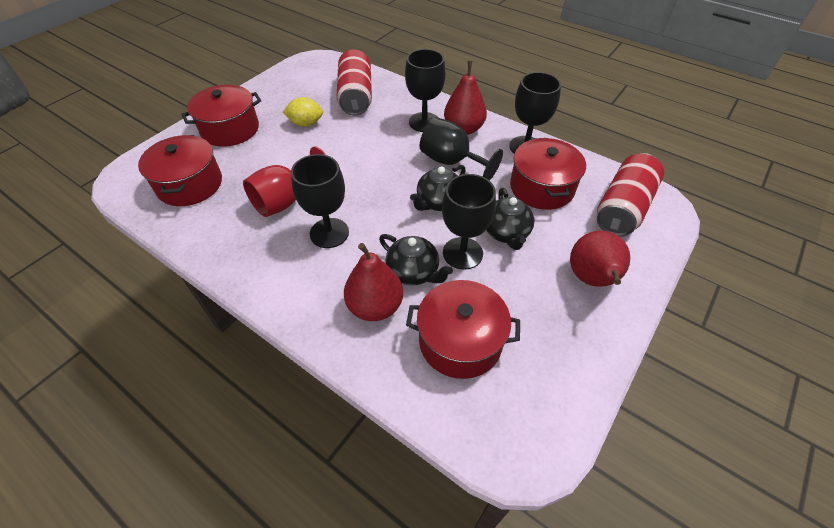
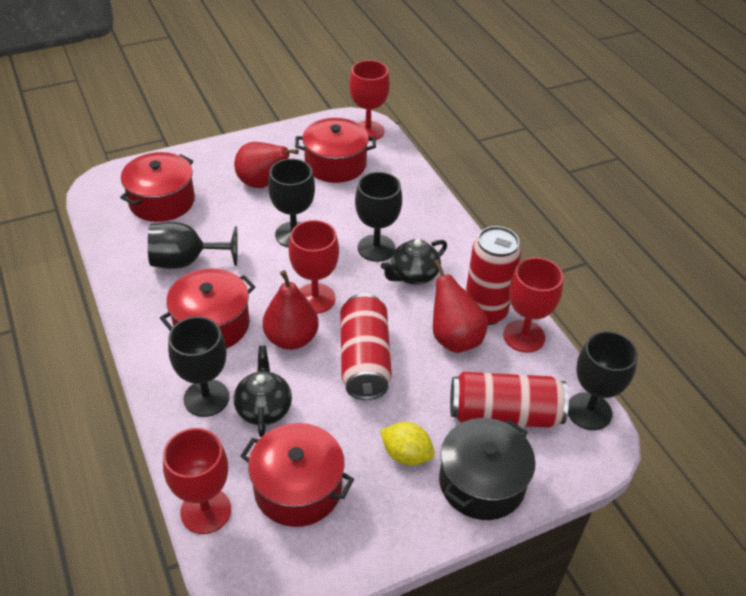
black pot: 0 -> 1
black teapot: 3 -> 2
red can: 2 -> 3
red goblet: 1 -> 4

